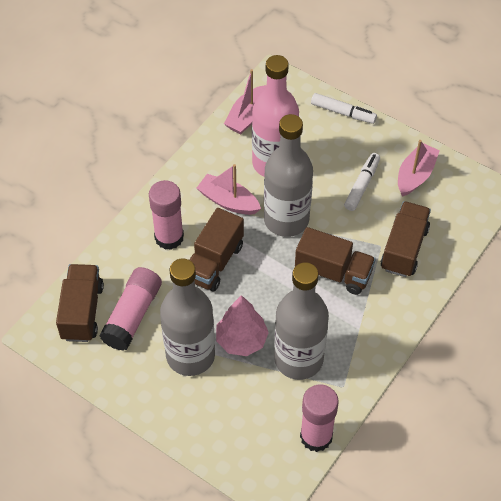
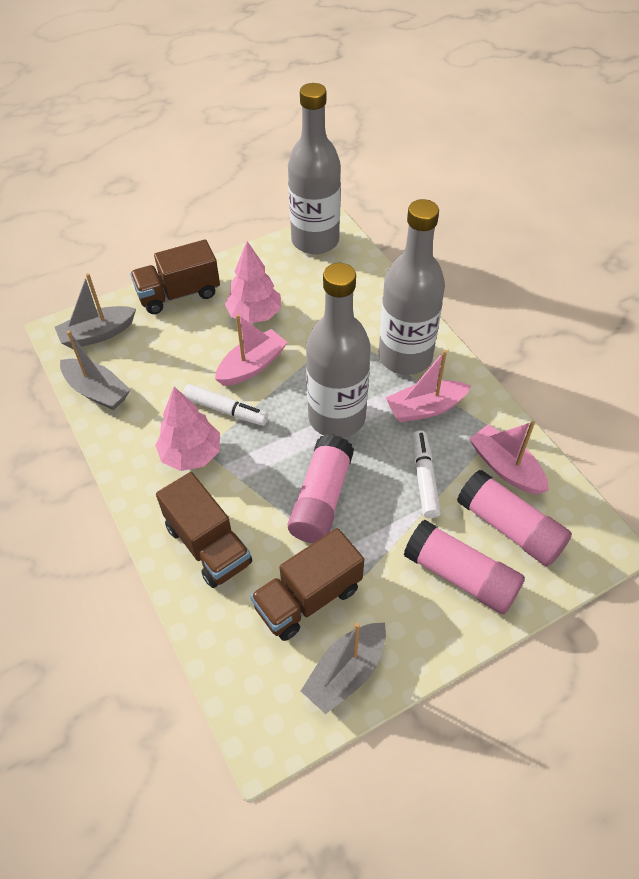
brown truck: 4 -> 3
grey boat: 0 -> 3
pink bottle: 1 -> 0
pink tree: 1 -> 2

